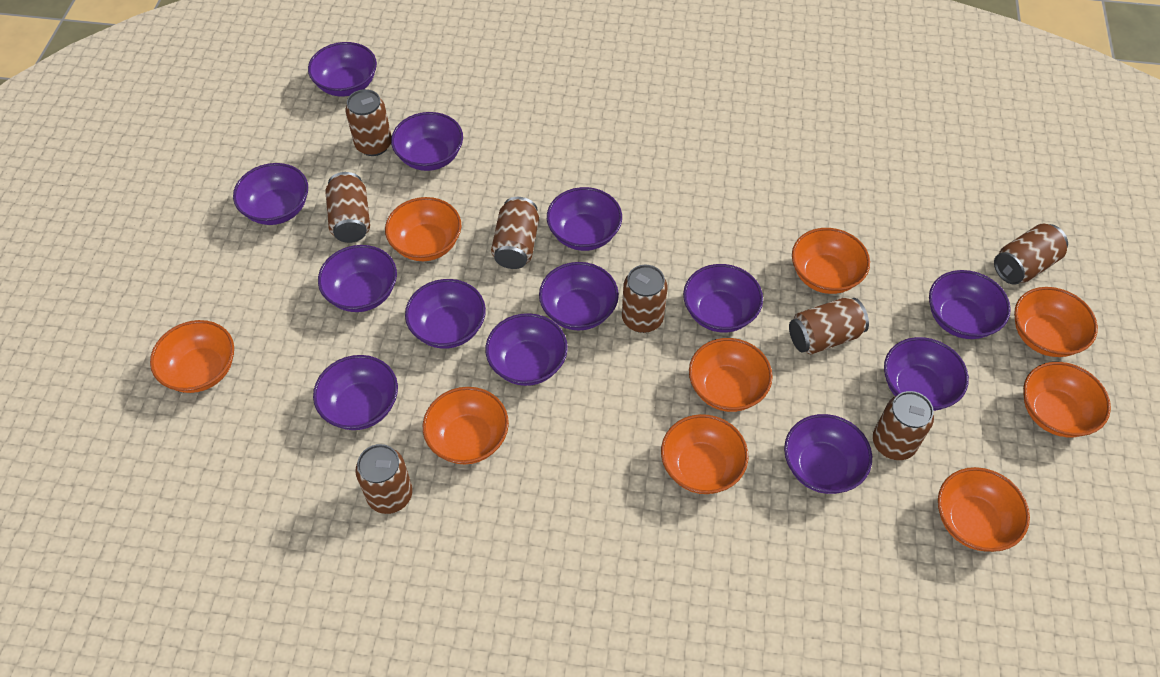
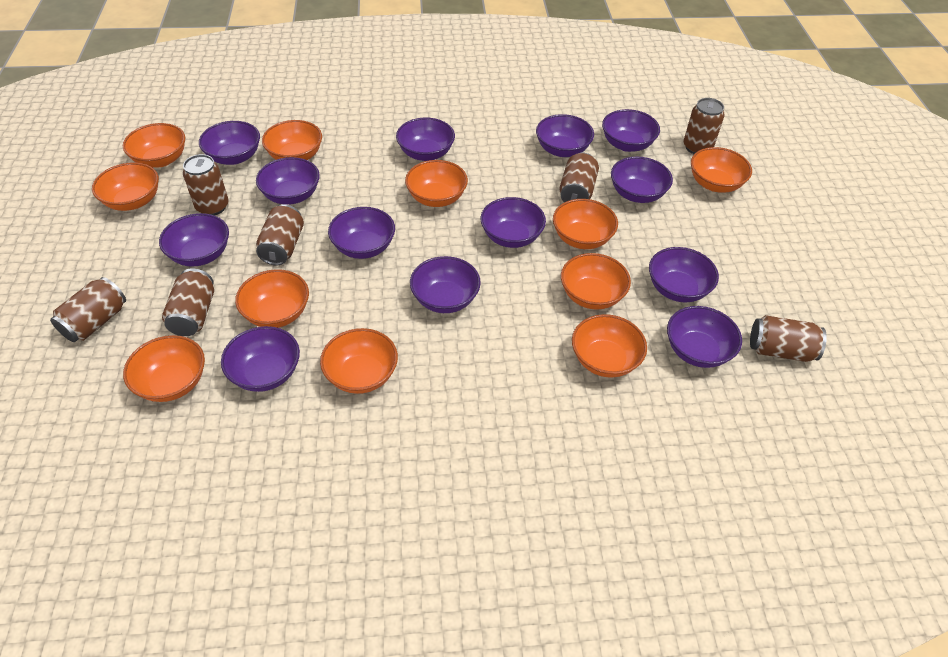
brown can: 8 -> 7
orange bowl: 9 -> 11

